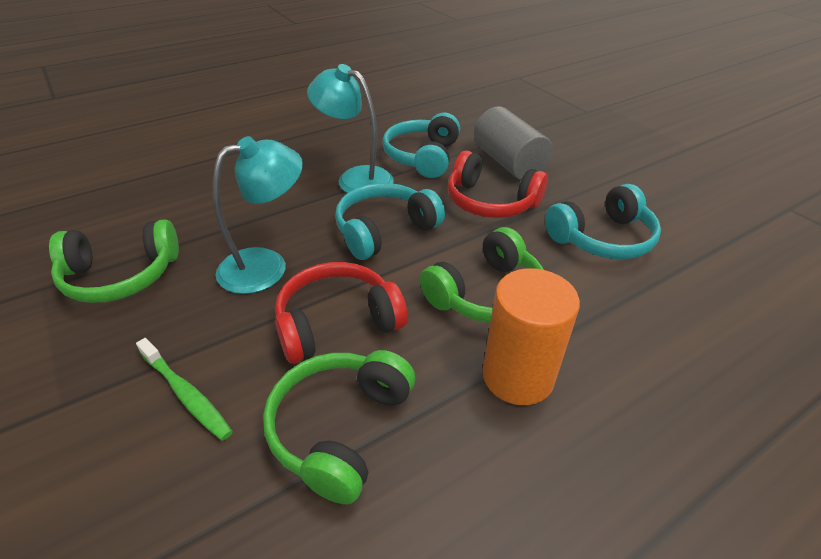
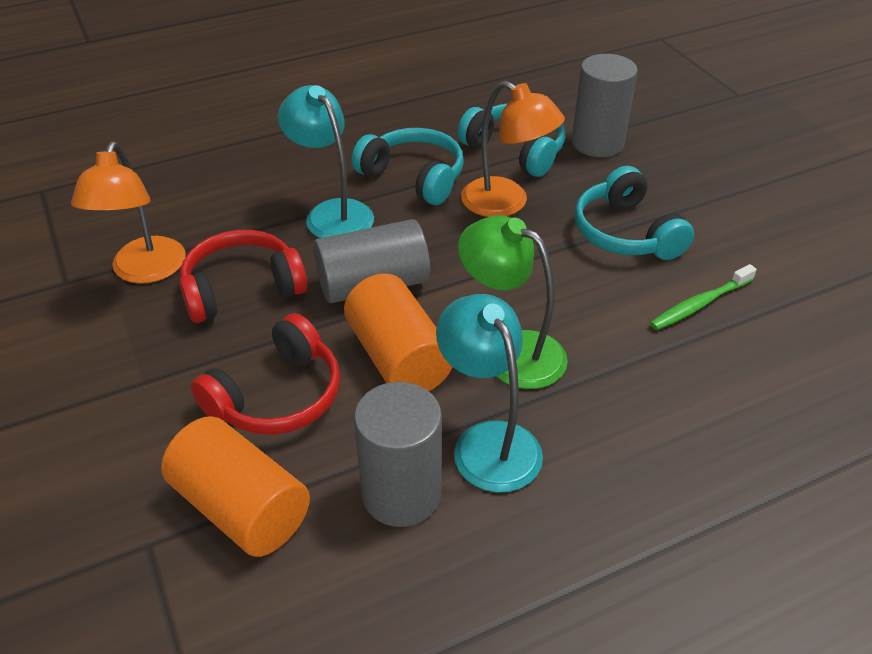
green headphones: 3 -> 0
green lamp: 0 -> 1
grey cylinder: 1 -> 3
orange cylinder: 1 -> 2
orange lamp: 0 -> 2

